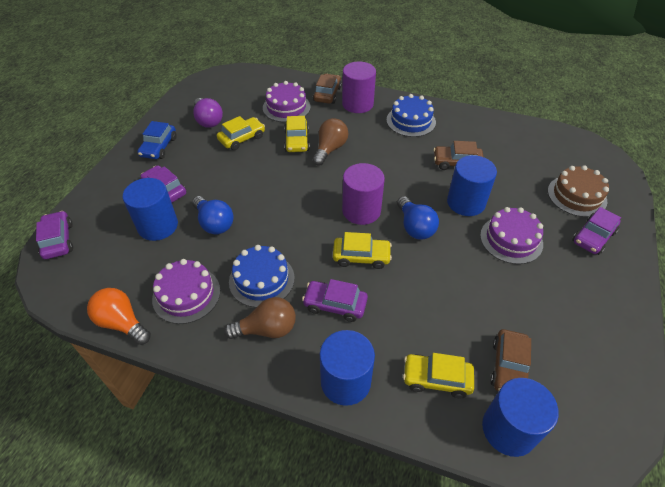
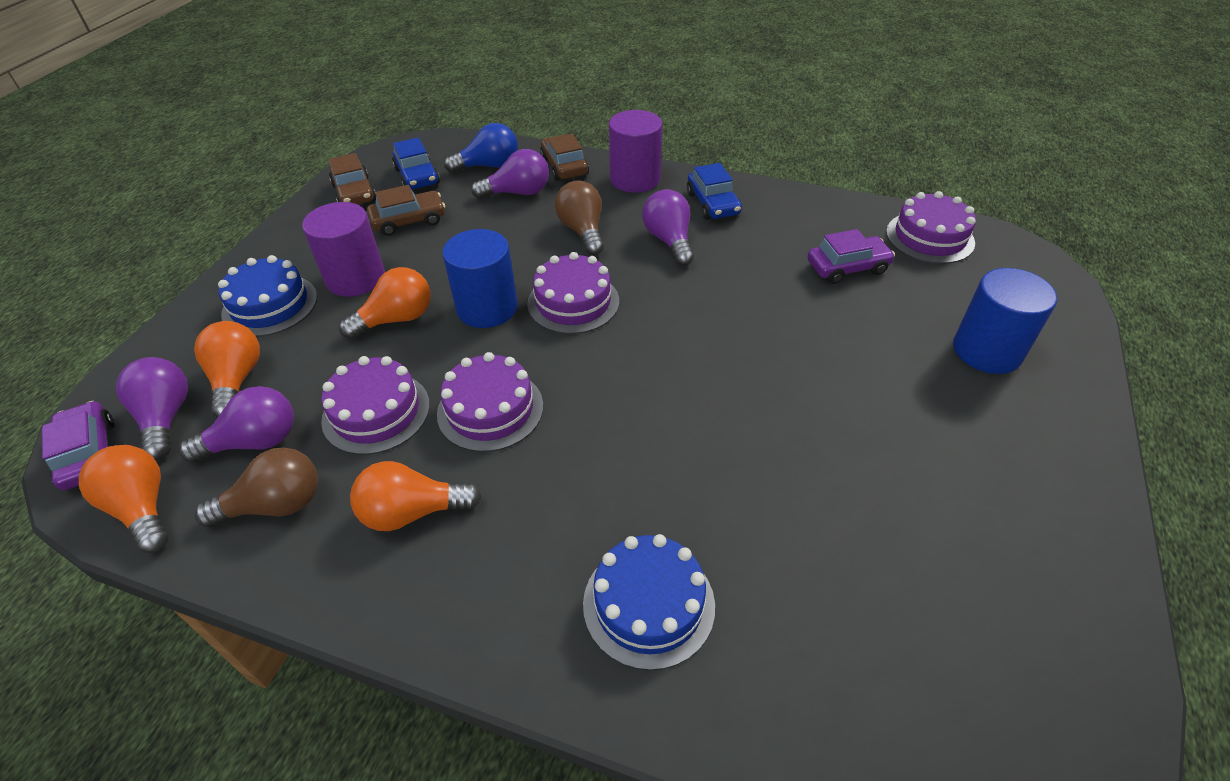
blue car: 1 -> 2
blue cylinder: 4 -> 2
blue light bulb: 2 -> 1
brown cake: 1 -> 0
orange light bulb: 1 -> 4
purple cake: 3 -> 4
purple car: 4 -> 2
purple light bulb: 1 -> 4
yellow car: 4 -> 0

